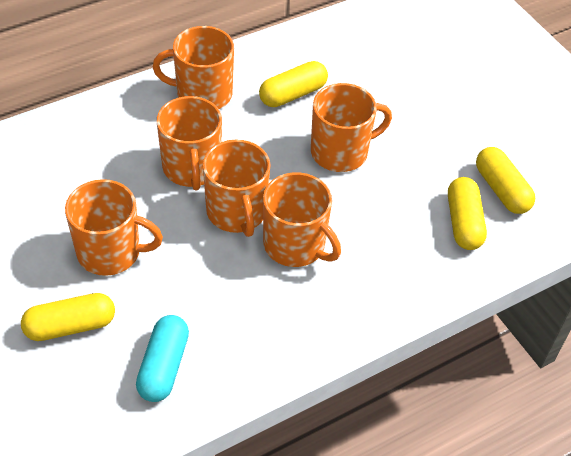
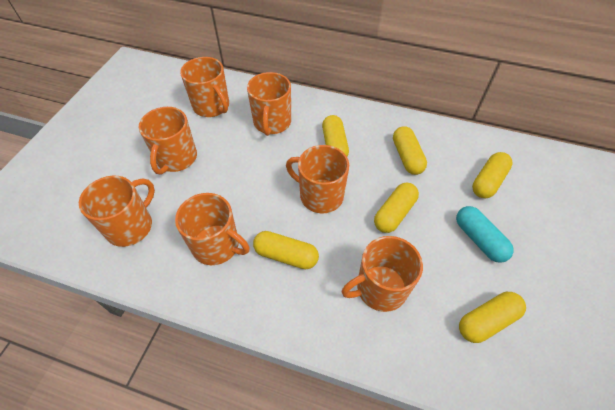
orange mug: 6 -> 7
yellow capsule: 4 -> 6

